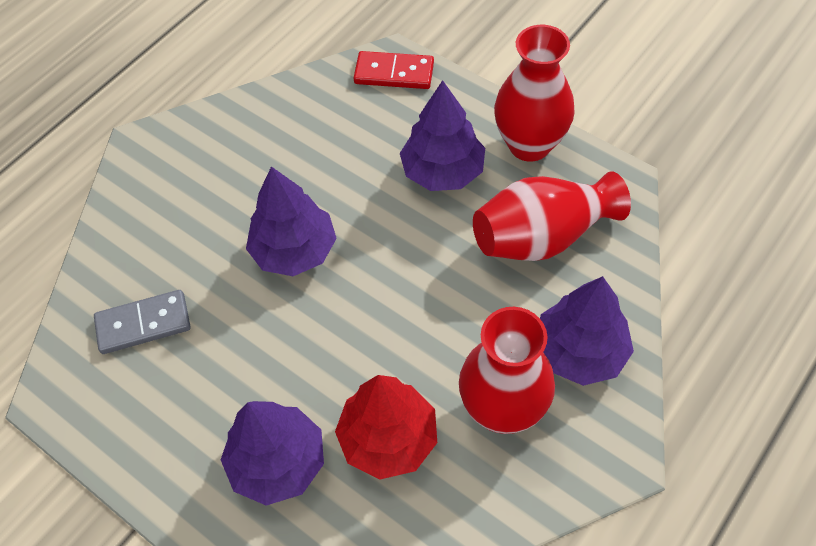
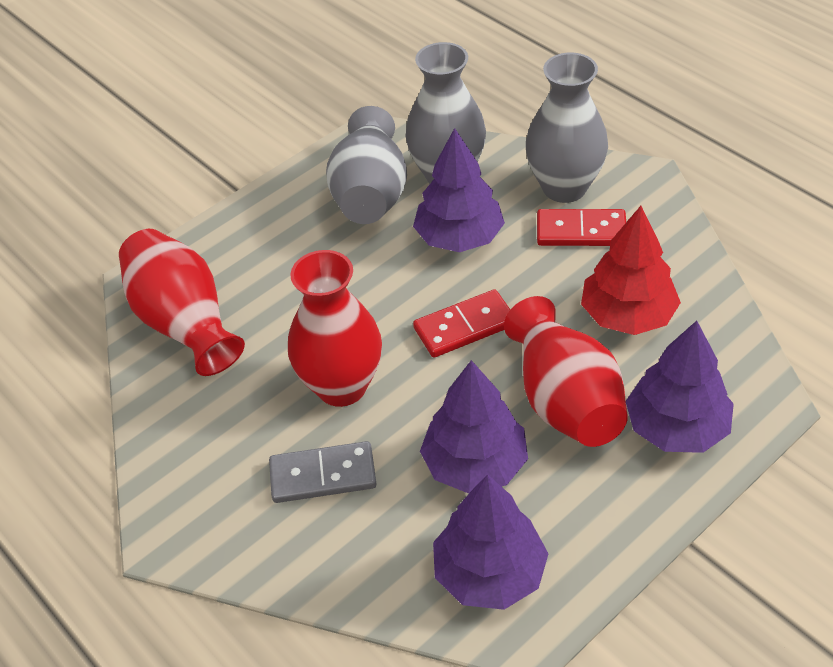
grey vase: 0 -> 3
red domino: 1 -> 2

